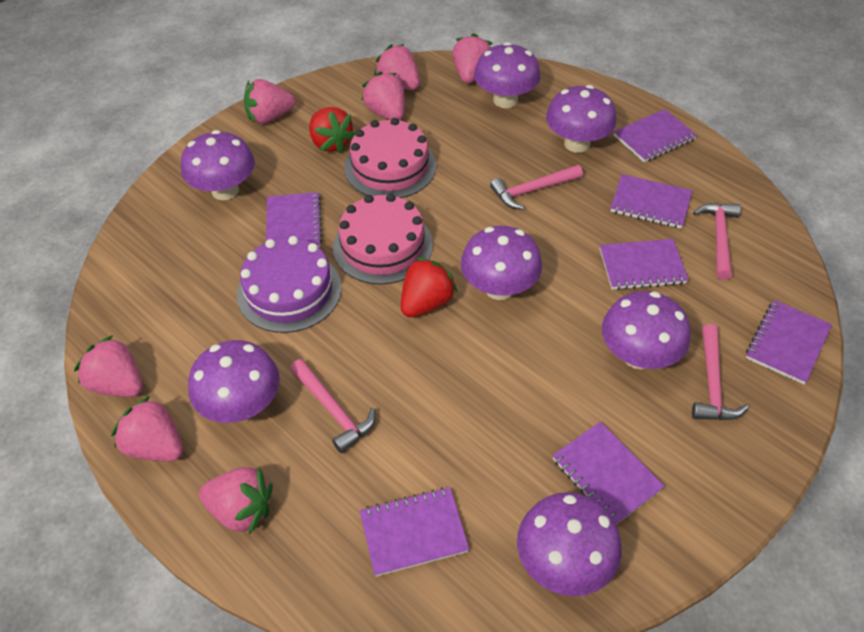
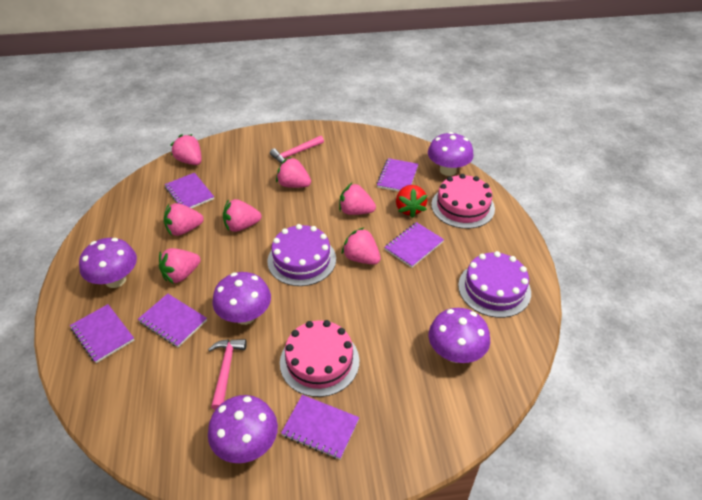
pink hammer: 4 -> 2
purple cake: 1 -> 2
purple mushroom: 7 -> 5
purple notebook: 7 -> 6
red strawberry: 2 -> 1

